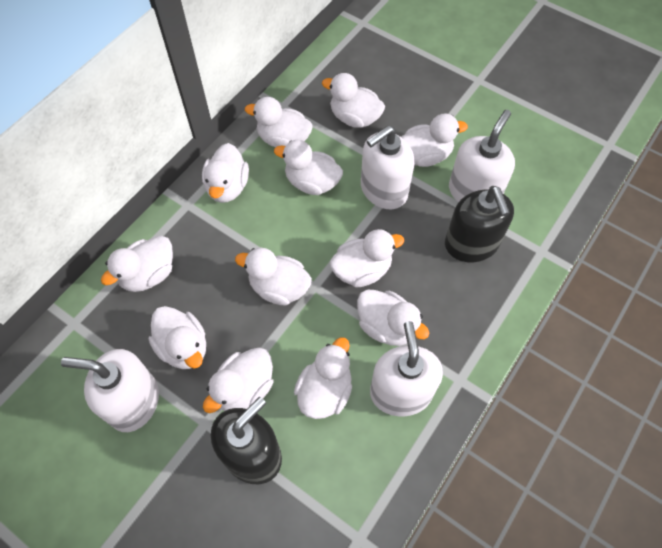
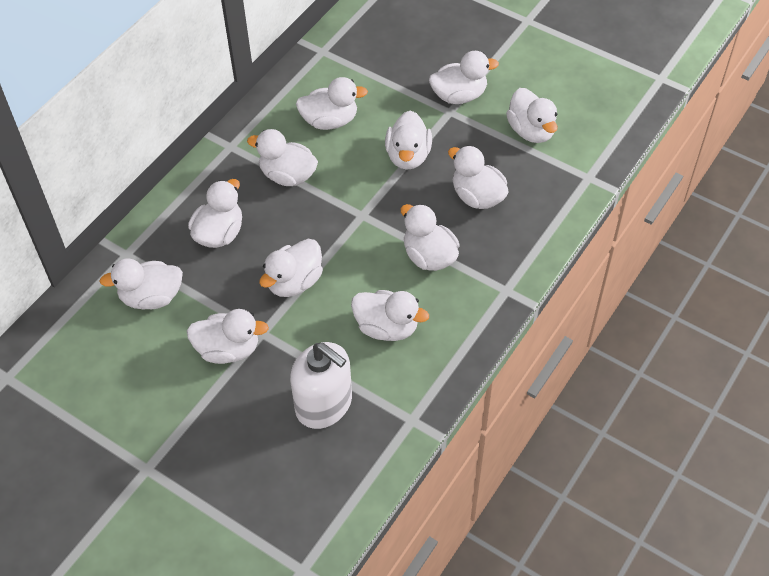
black soap dispenser: 2 -> 0
white soap dispenser: 4 -> 1

